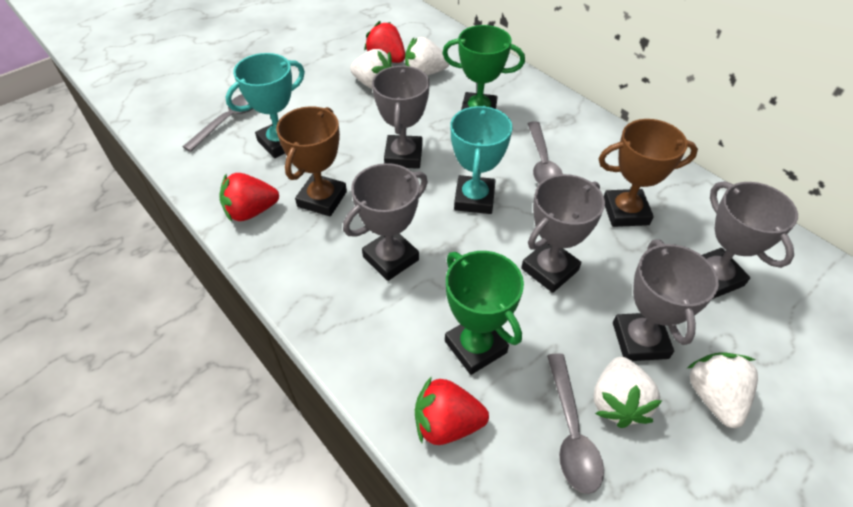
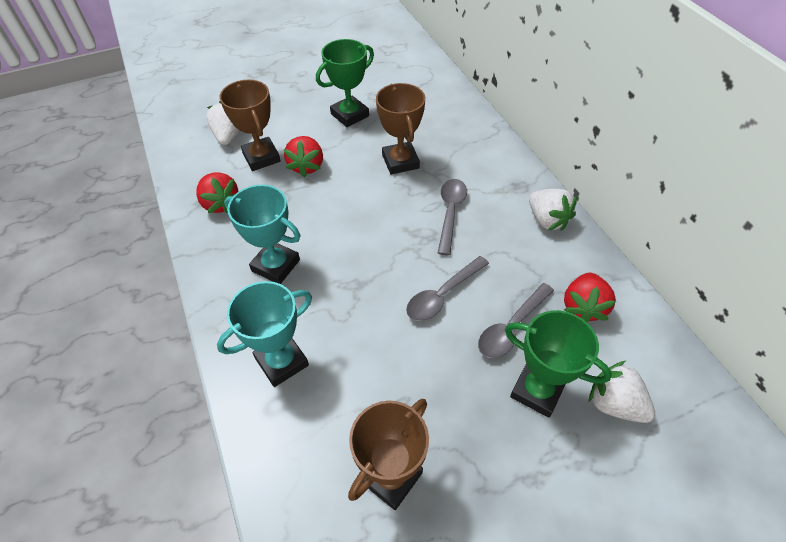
brown trophy: 2 -> 3
grey trophy: 5 -> 0
white strawberry: 4 -> 3

